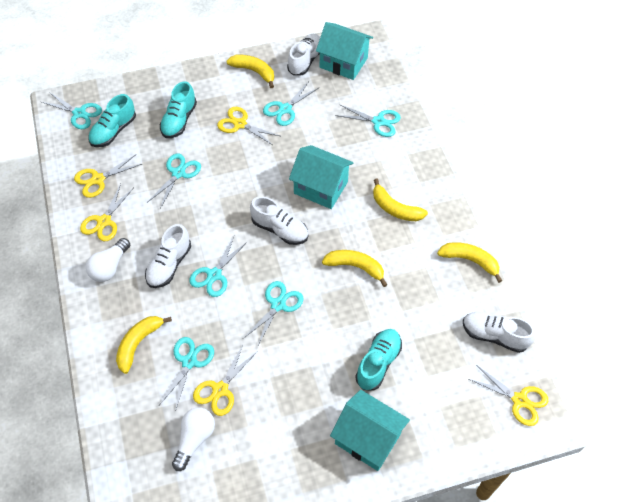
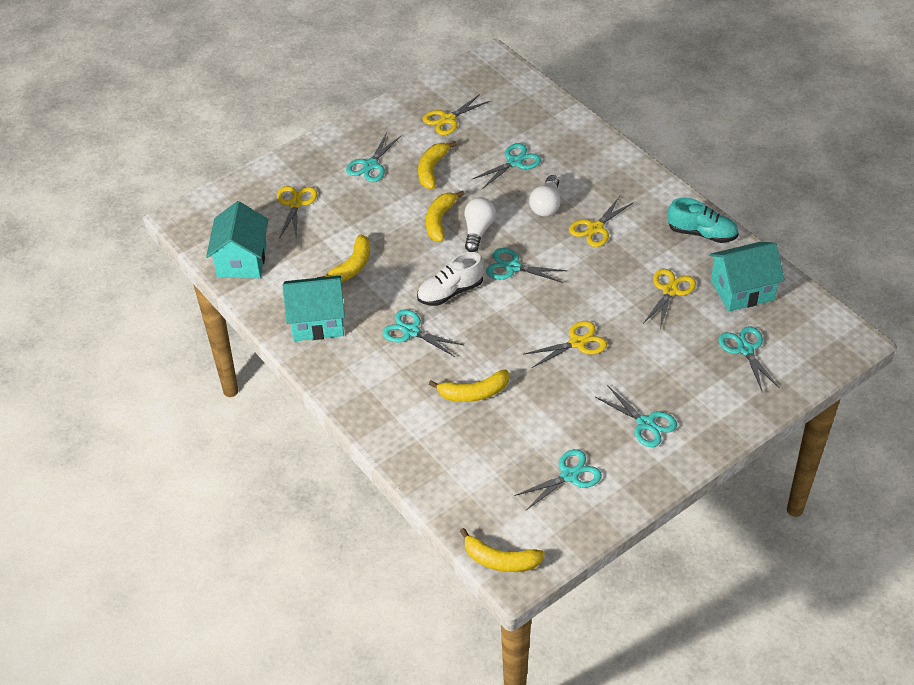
turquoise shoe: 3 -> 1
white shoe: 4 -> 1

